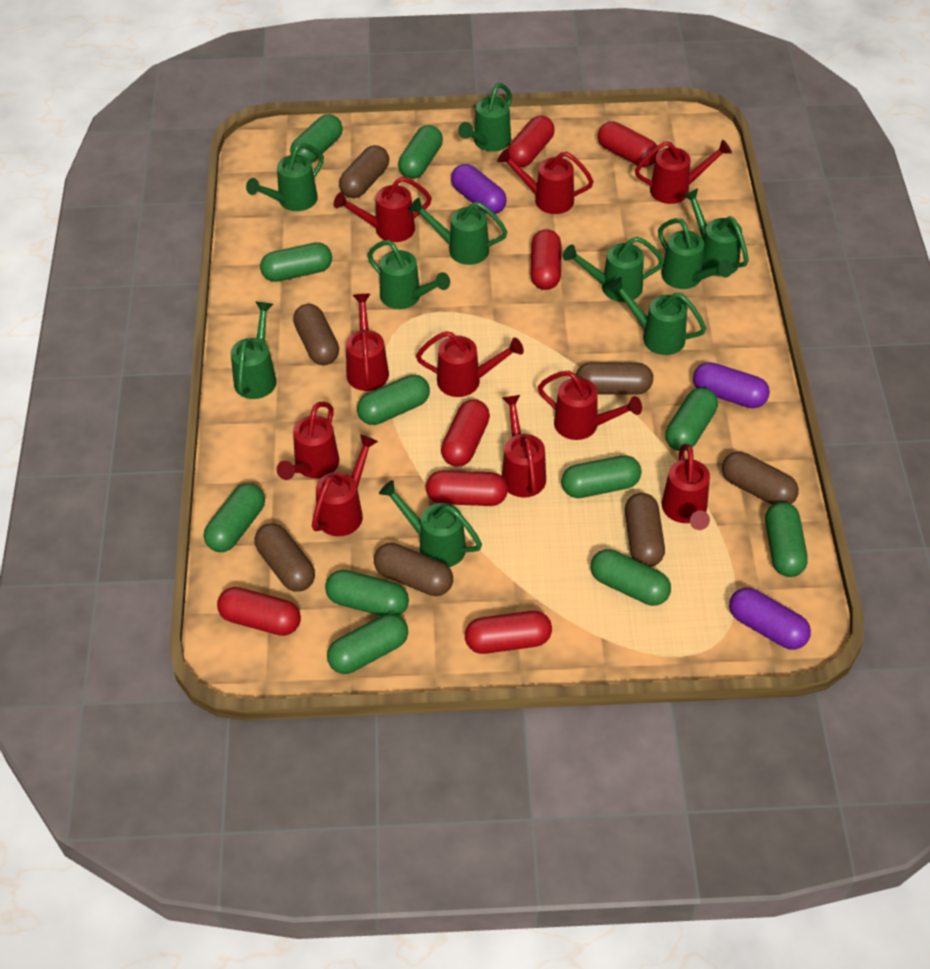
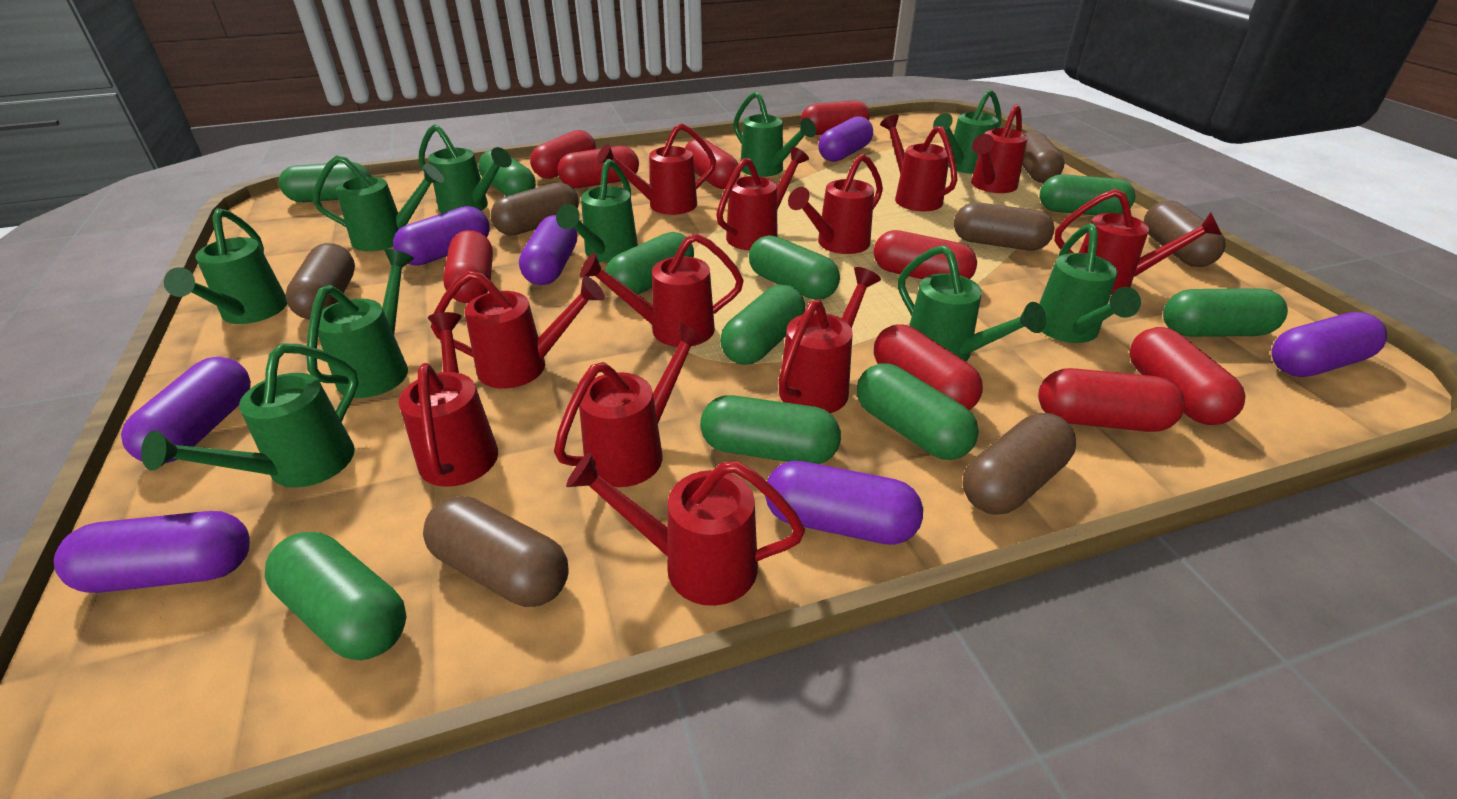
green capsule: 11 -> 10
purple capsule: 3 -> 7
red capsule: 7 -> 9
red watering can: 10 -> 12

